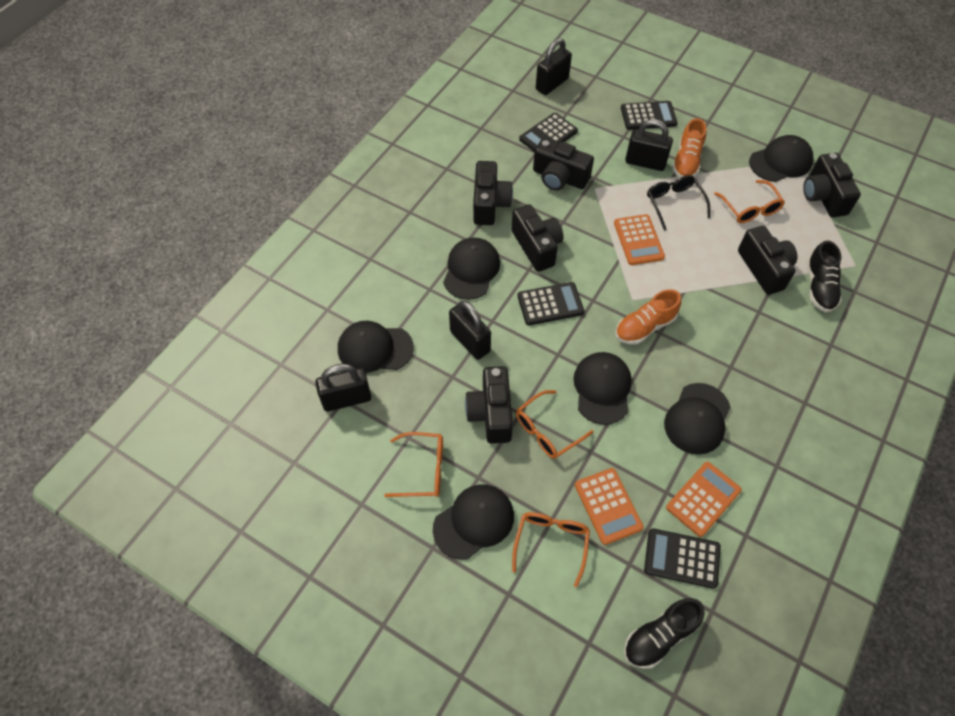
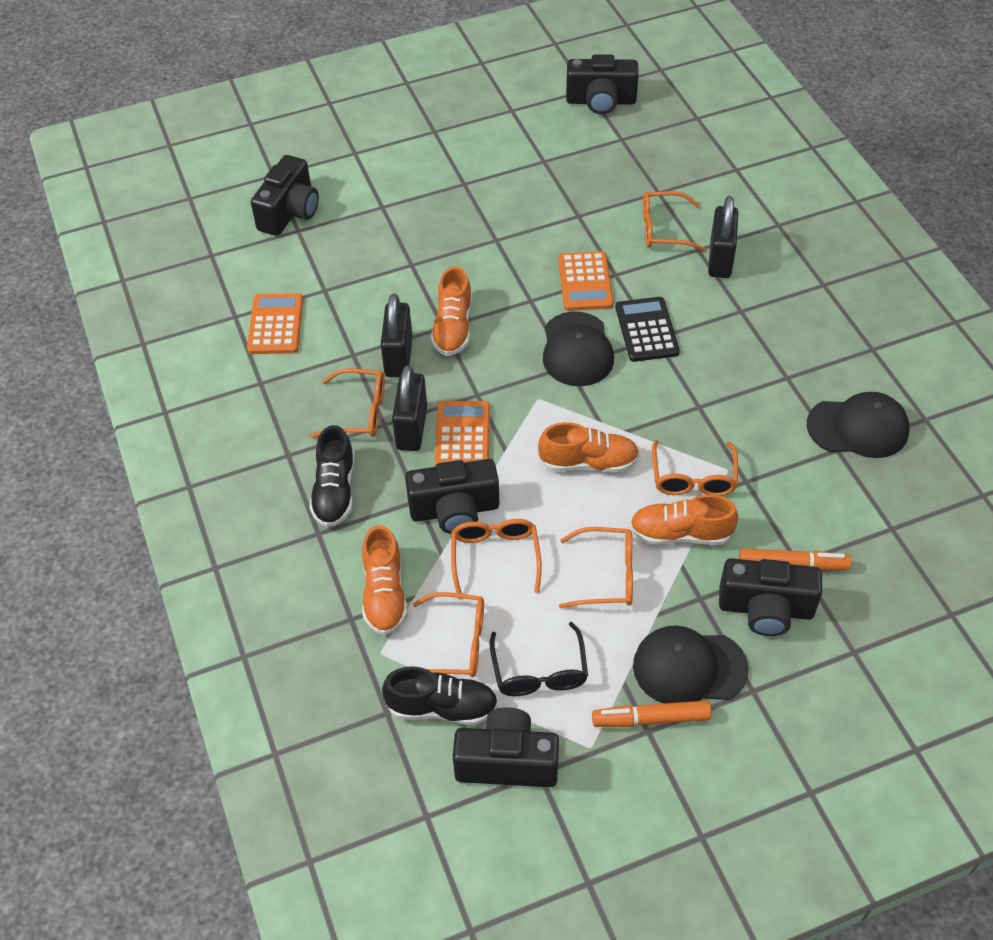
black calculator: 4 -> 1
black camera: 6 -> 5
black cap: 6 -> 3
black padlock: 4 -> 3
orange glasses: 4 -> 6
orange marker: 0 -> 2
orange shoe: 2 -> 4

